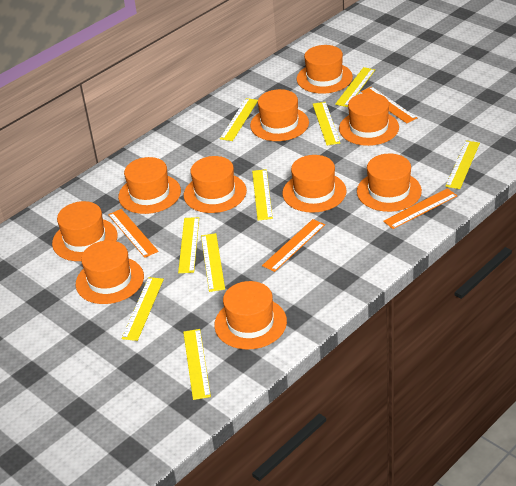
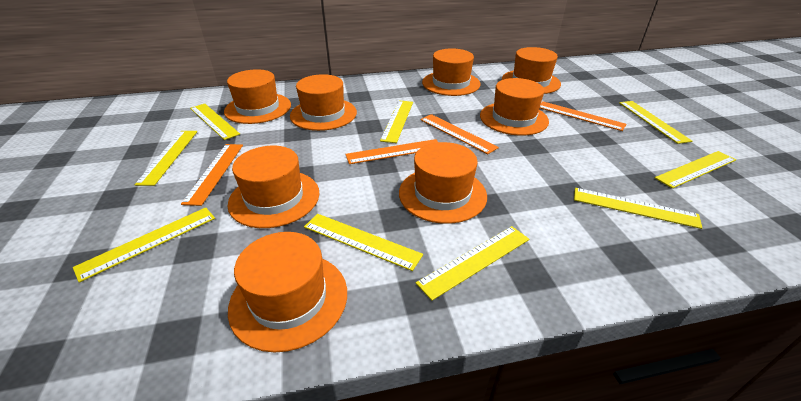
orange hat: 10 -> 8

